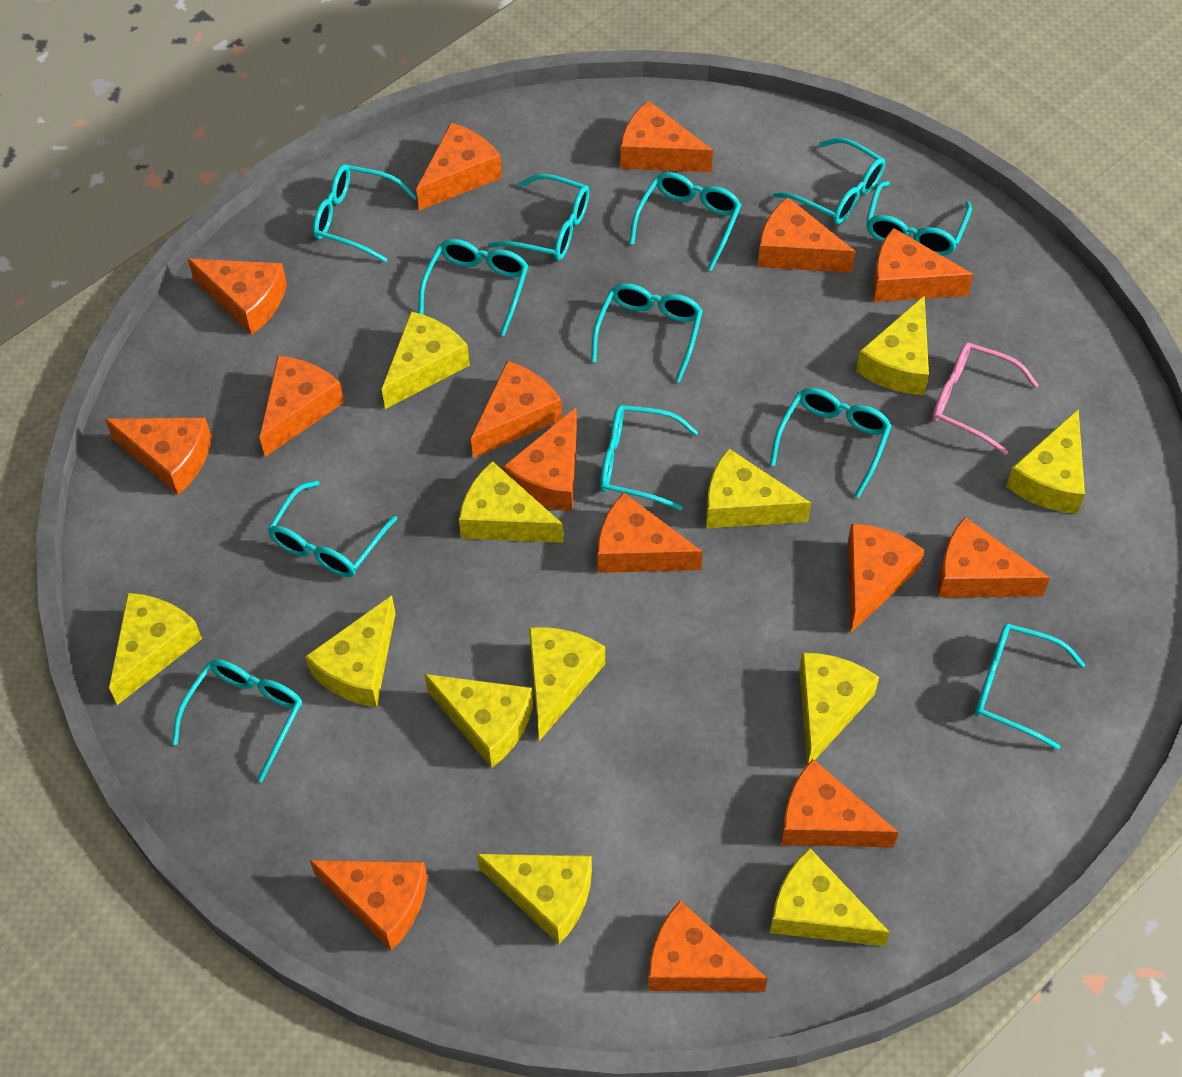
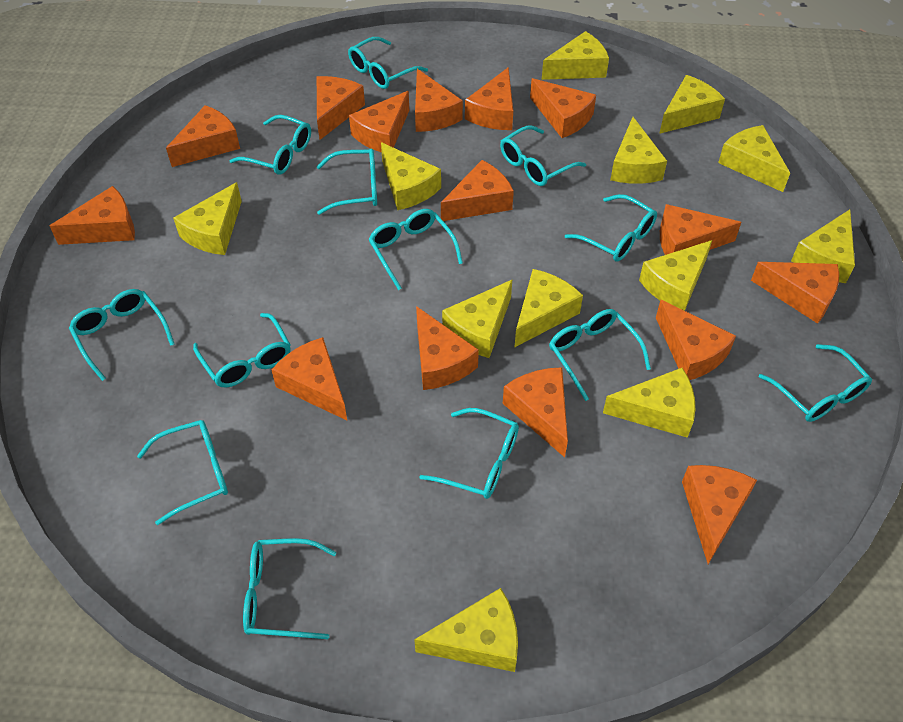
pink glasses: 1 -> 0
turquoise glasses: 12 -> 13

